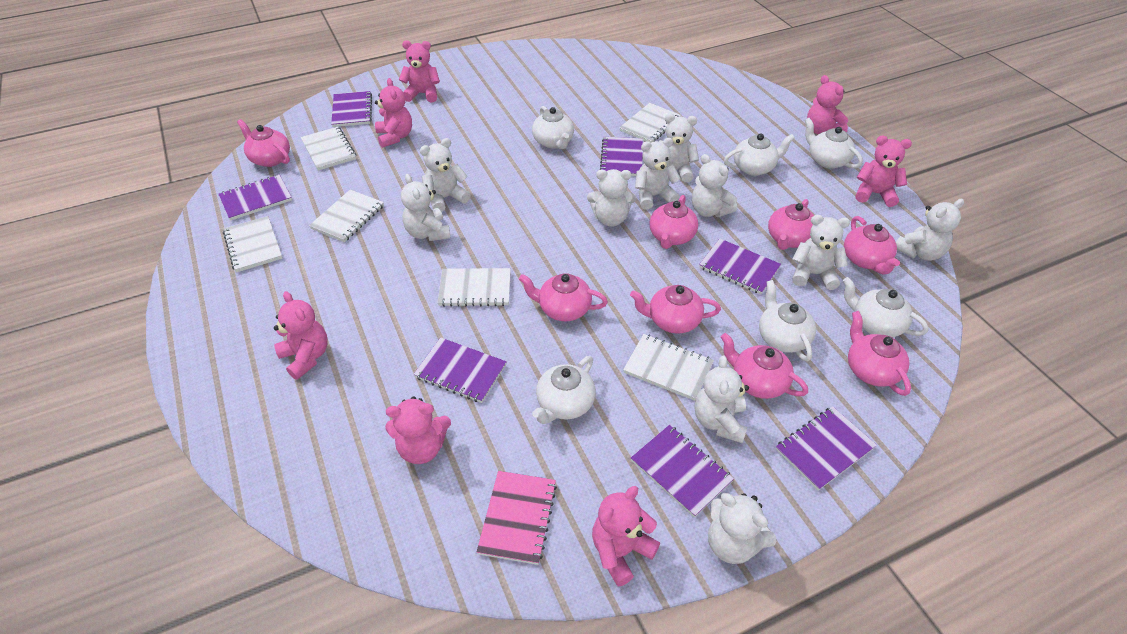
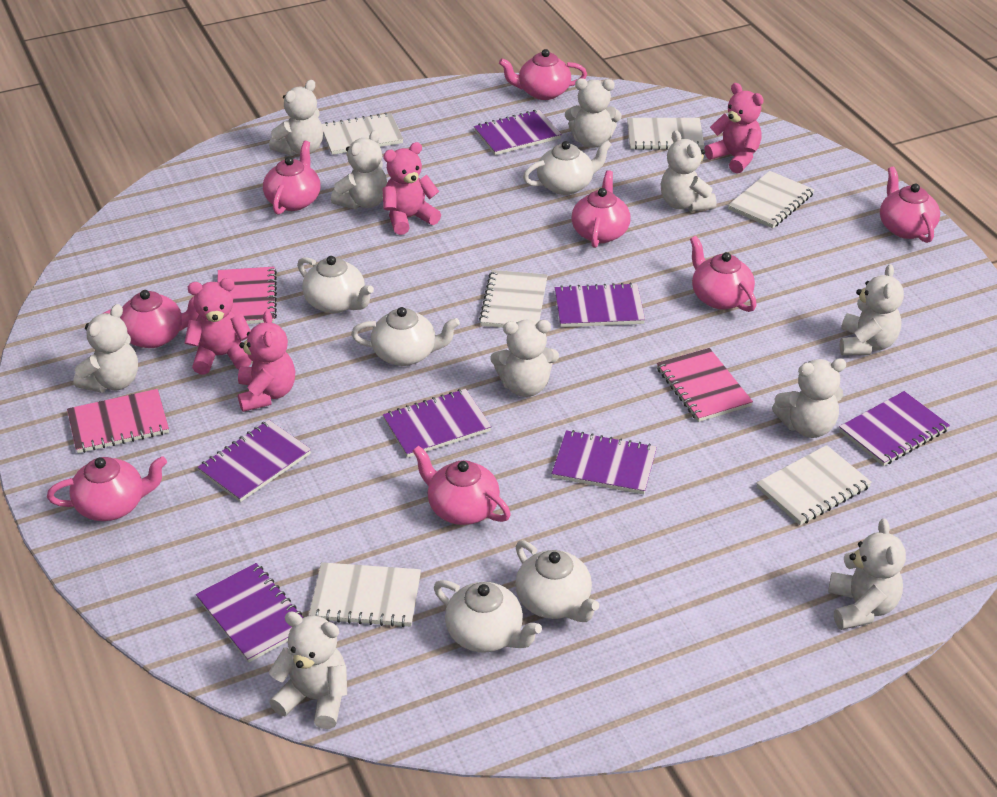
pink notebook: 1 -> 3
pink teddy bear: 7 -> 4
white teapot: 6 -> 5

